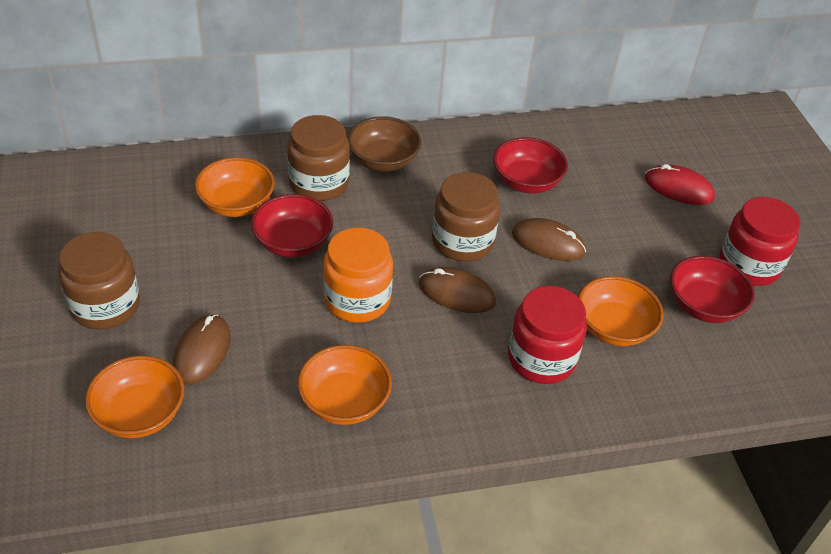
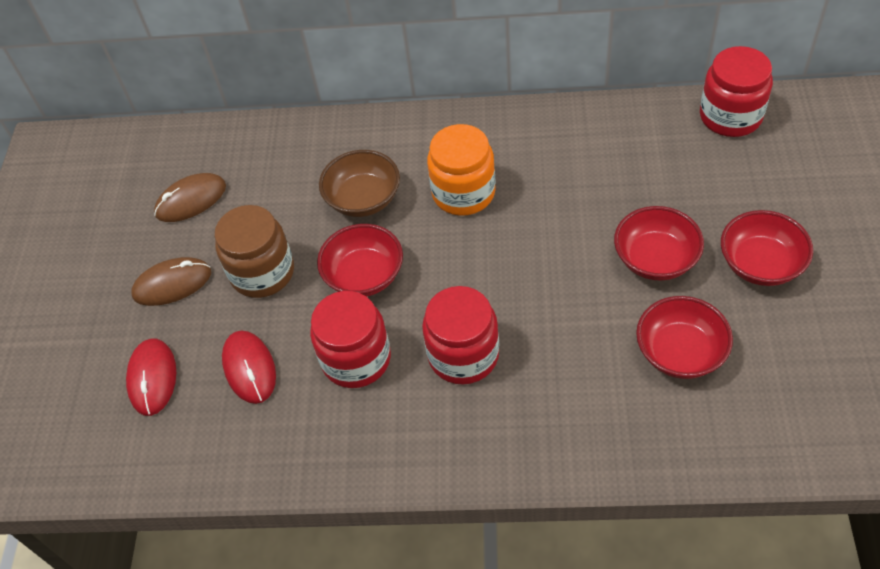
brown jar: 3 -> 1
brown mouse: 3 -> 2
orange bowl: 4 -> 0
red bowl: 3 -> 4
red jar: 2 -> 3
red mouse: 1 -> 2

